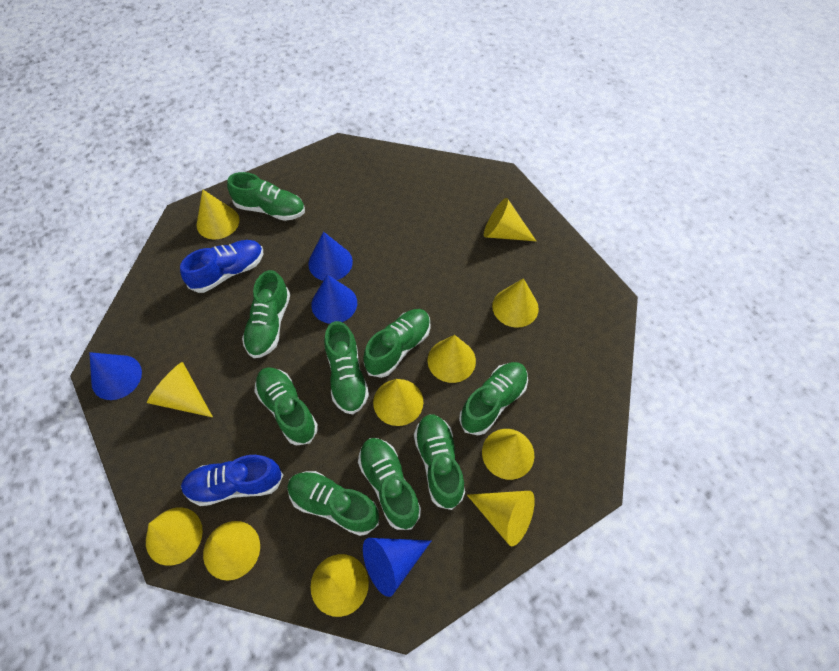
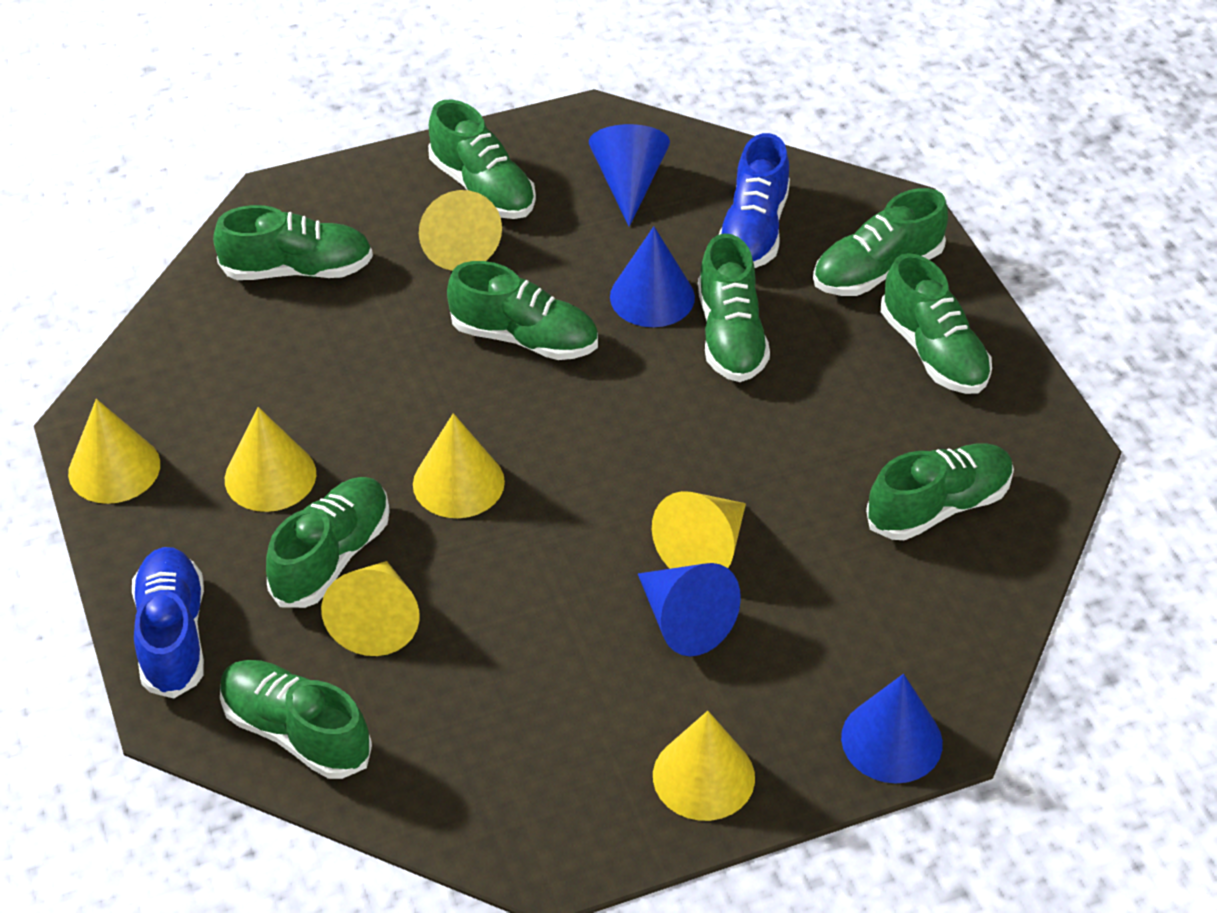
yellow cone: 11 -> 7

